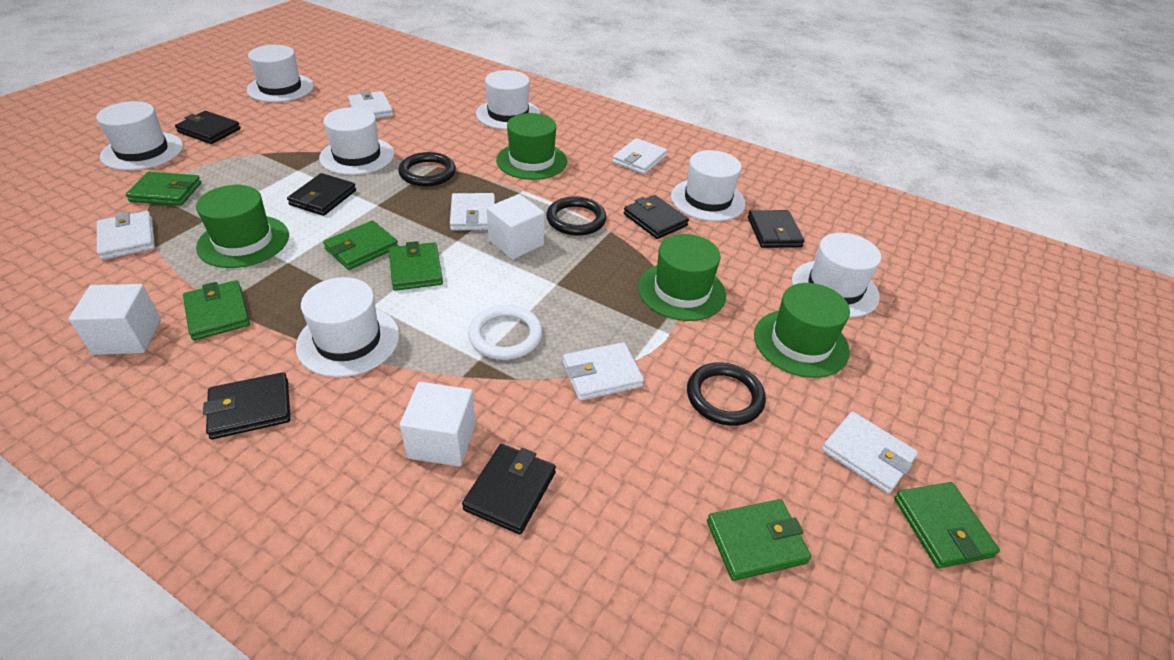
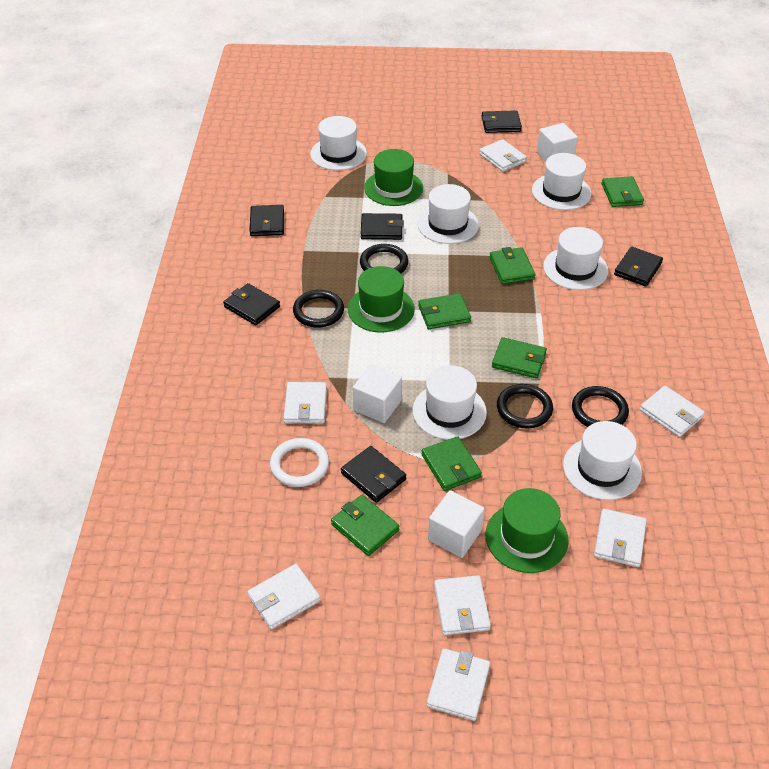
black ring: 3 -> 4
green hat: 4 -> 3
white hat: 7 -> 6
white wallet: 6 -> 7

